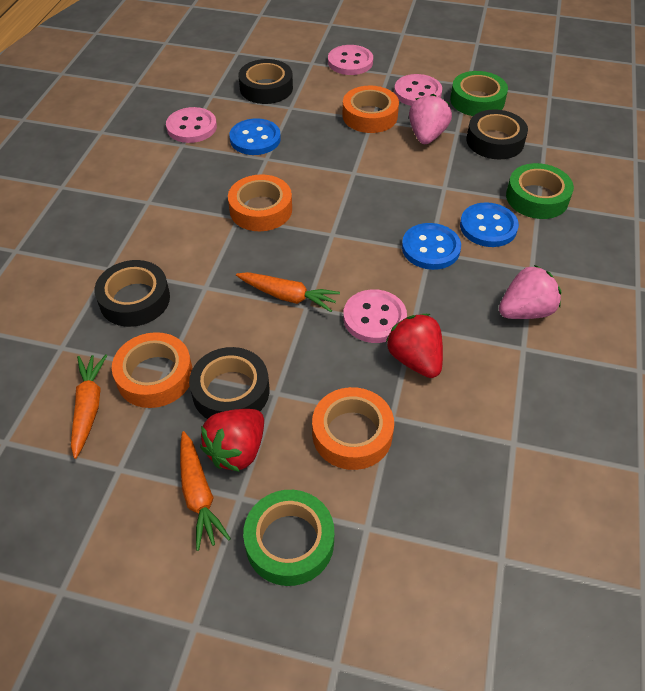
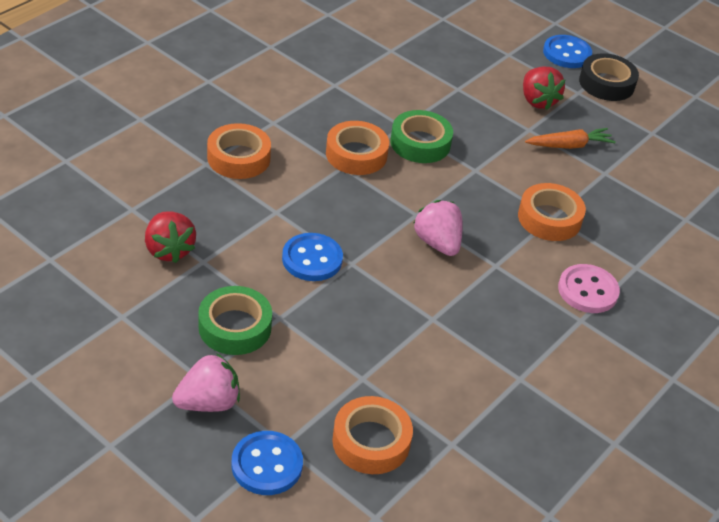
black tape: 4 -> 1
green tape: 3 -> 2
orange carrot: 3 -> 1
pink button: 4 -> 1

